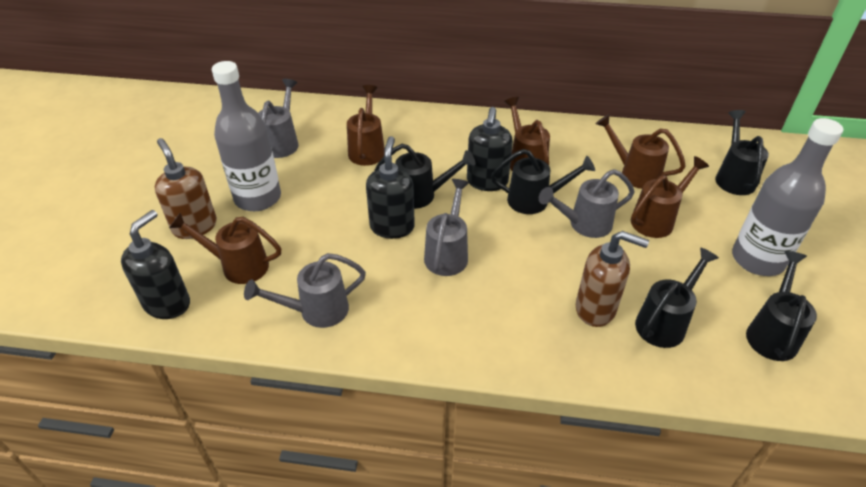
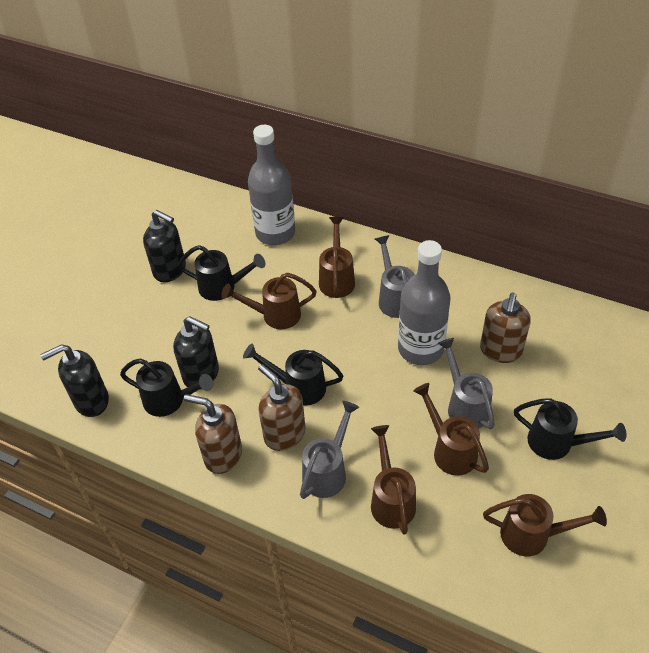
black watering can: 5 -> 4
brown soap dispenser: 2 -> 3
grey watering can: 4 -> 3

